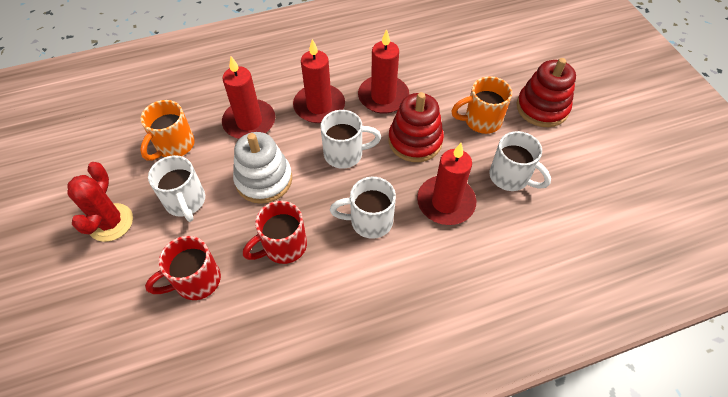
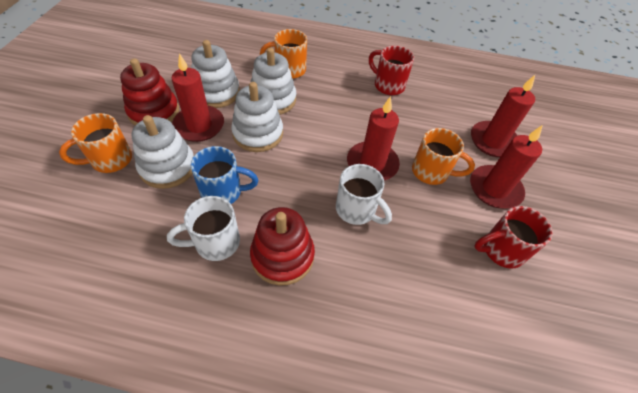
blue mug: 0 -> 1
orange mug: 2 -> 3
red cactus: 1 -> 0
white mug: 4 -> 2
white stacking toy: 1 -> 4

